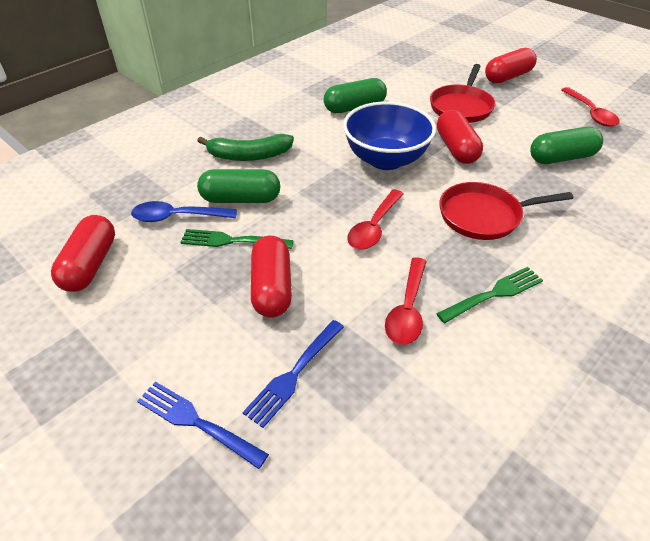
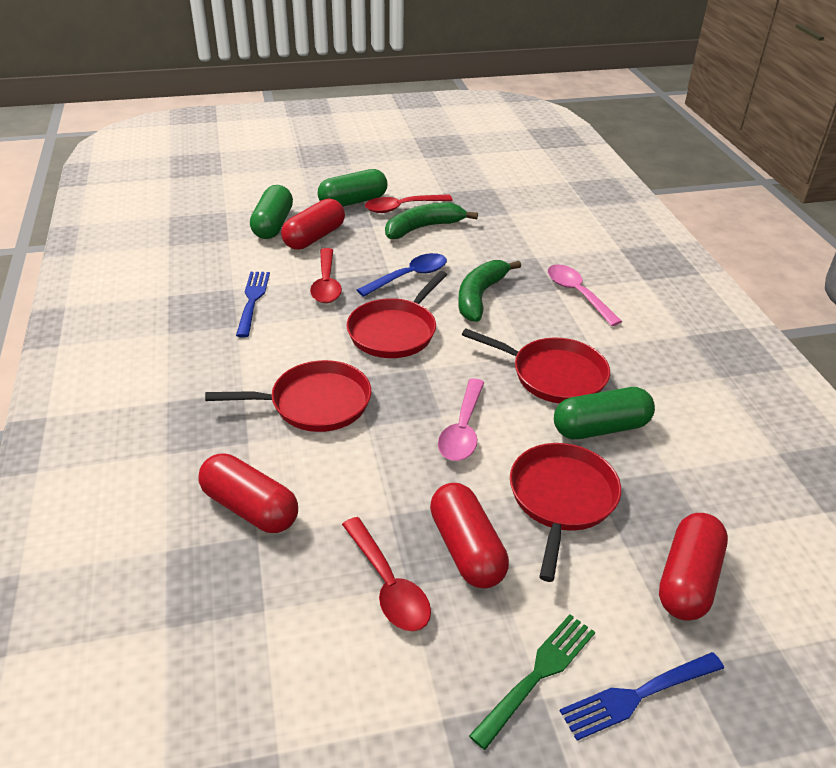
blue bowl: 1 -> 0
green banana: 1 -> 2
green fork: 2 -> 1
pink spoon: 0 -> 2
red pan: 2 -> 4

